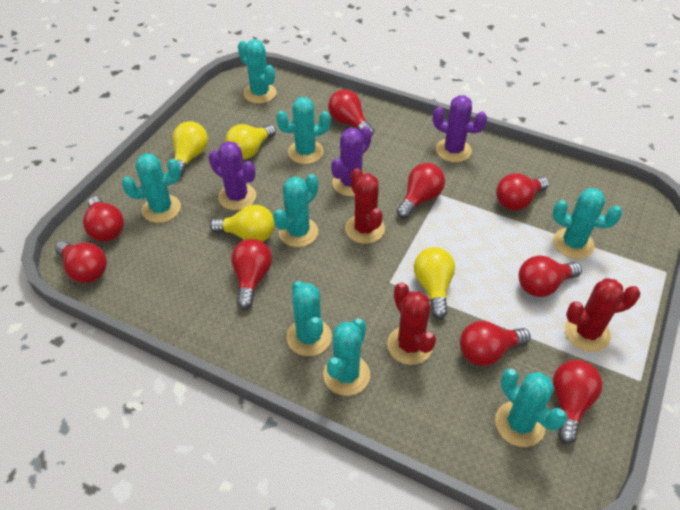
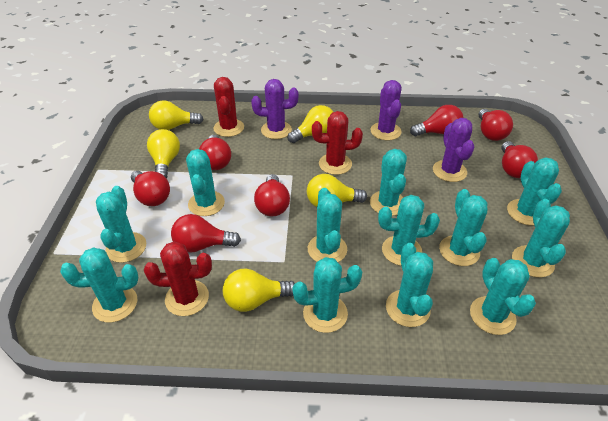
red light bulb: 9 -> 7
turquoise cactus: 8 -> 12
yellow light bulb: 4 -> 5

